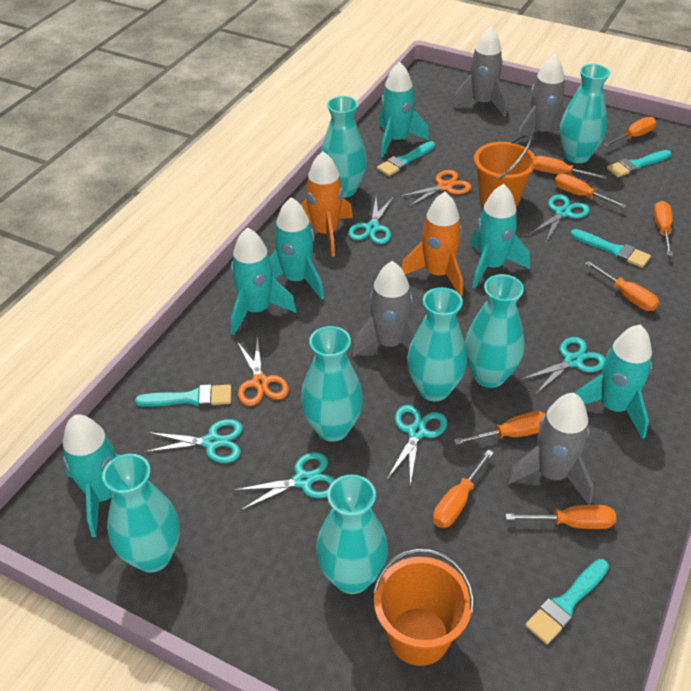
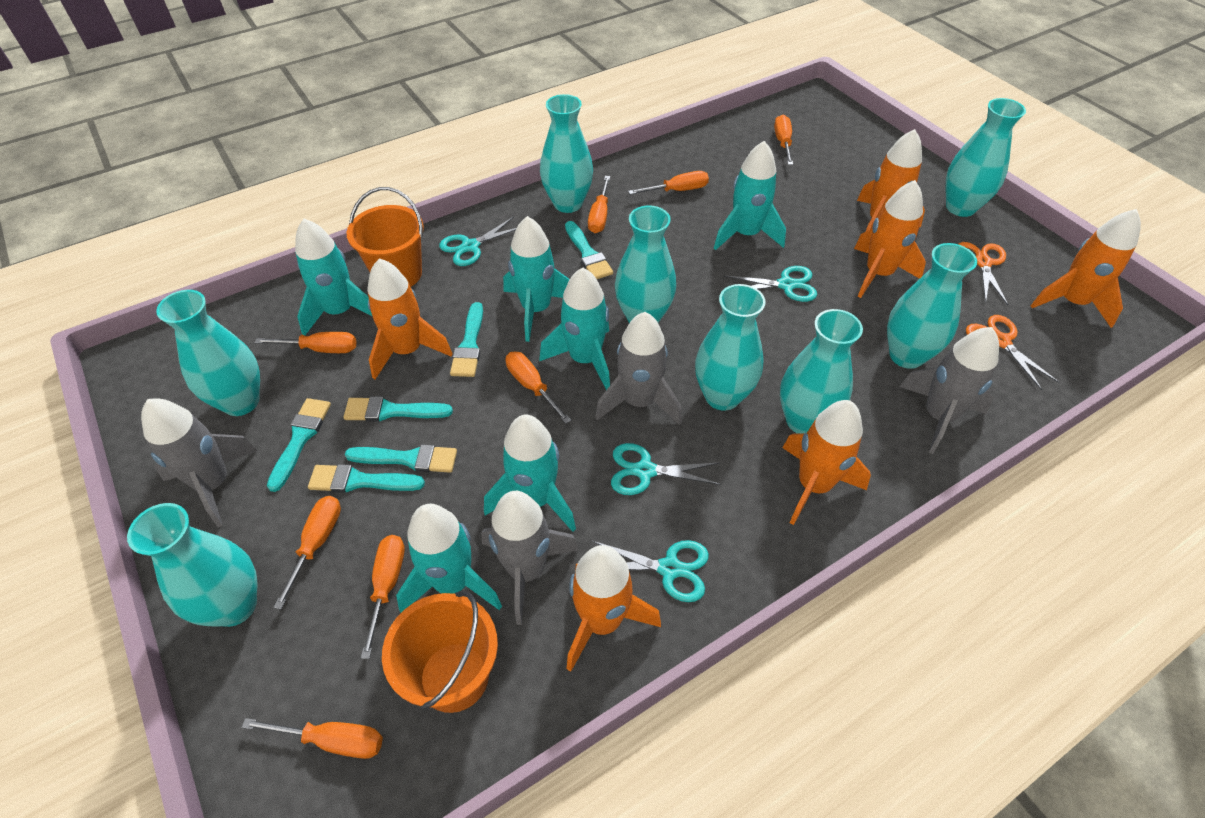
orange rocket: 2 -> 6
turquoise brush: 5 -> 6
turquoise scissors: 6 -> 4
turquoise vase: 7 -> 8

